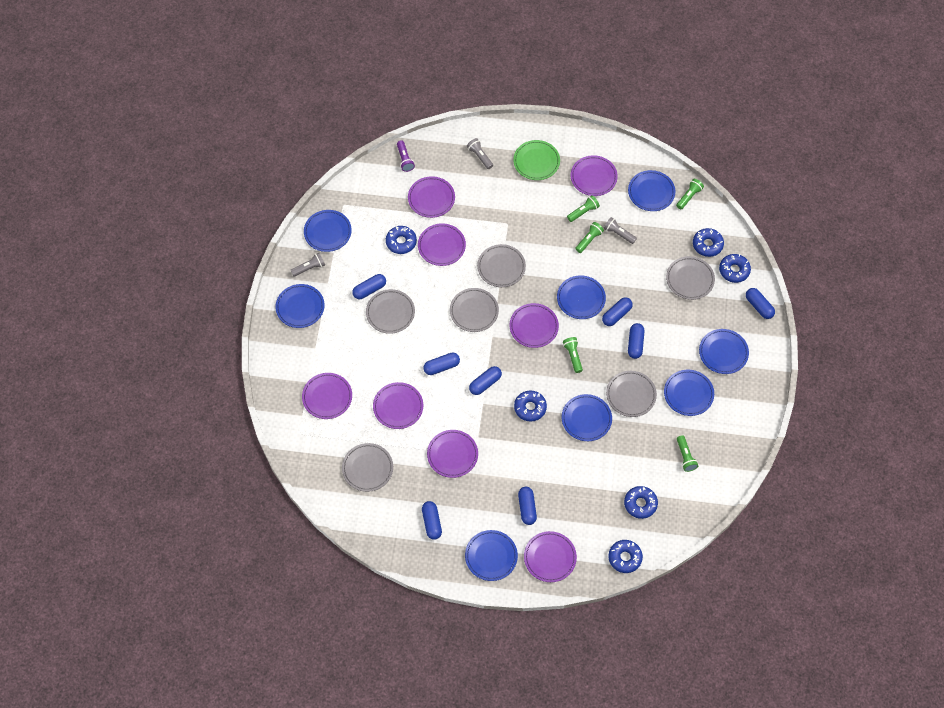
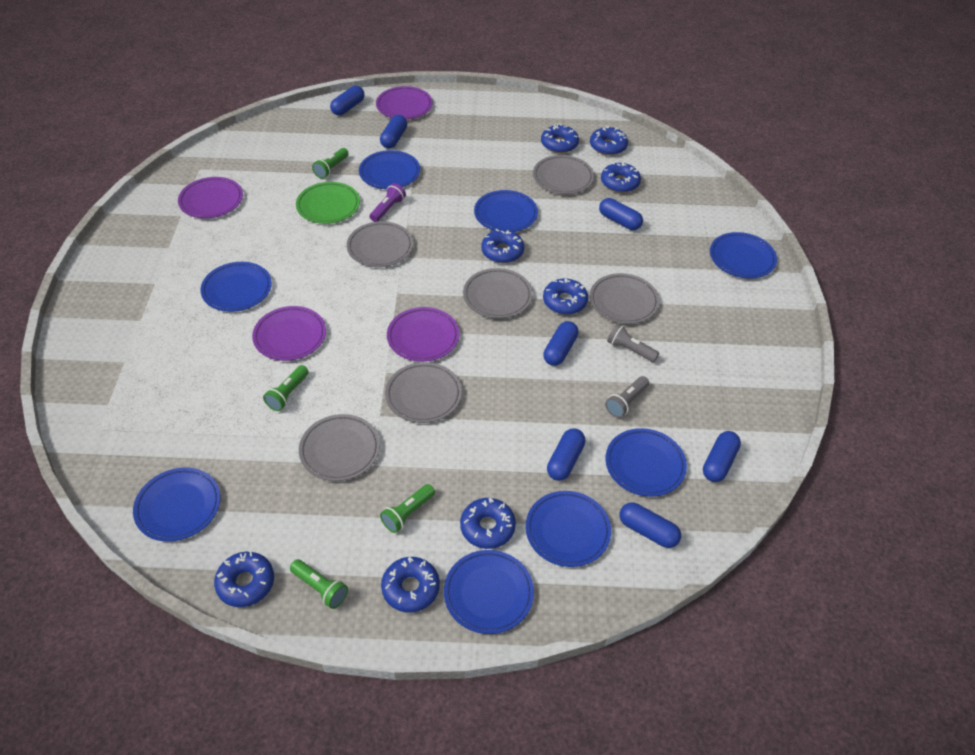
blue capsule: 8 -> 7
blue donut: 6 -> 8
green flashlight: 5 -> 4
grey flashlight: 3 -> 2
purple plate: 8 -> 4

